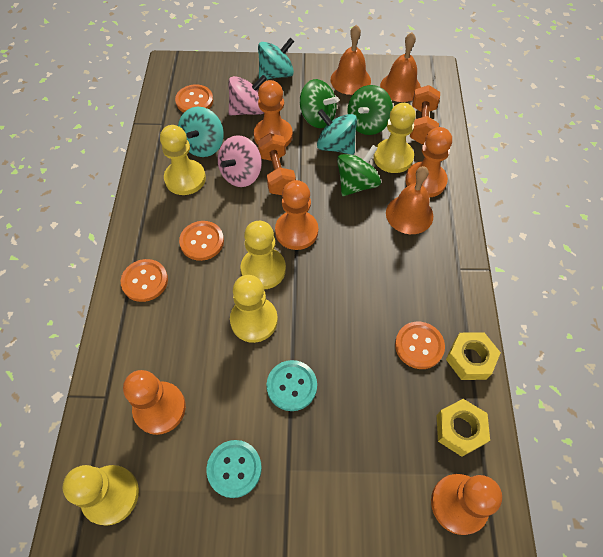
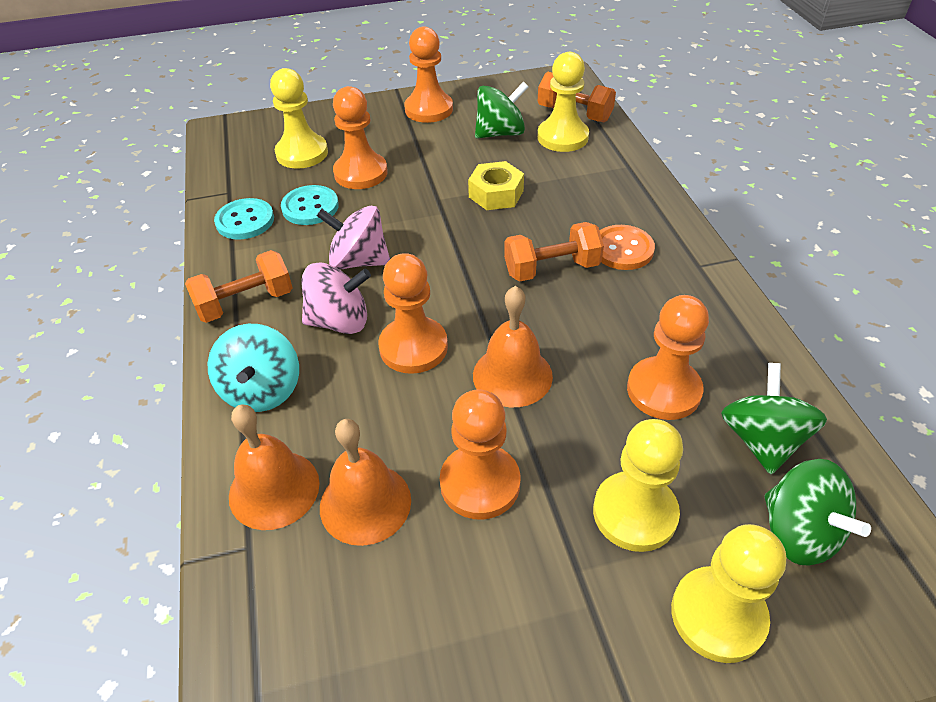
orange button: 4 -> 1
orange dumbbell: 2 -> 3
turquoise spinning top: 3 -> 1
yellow nut: 2 -> 1
yellow pawn: 5 -> 4

